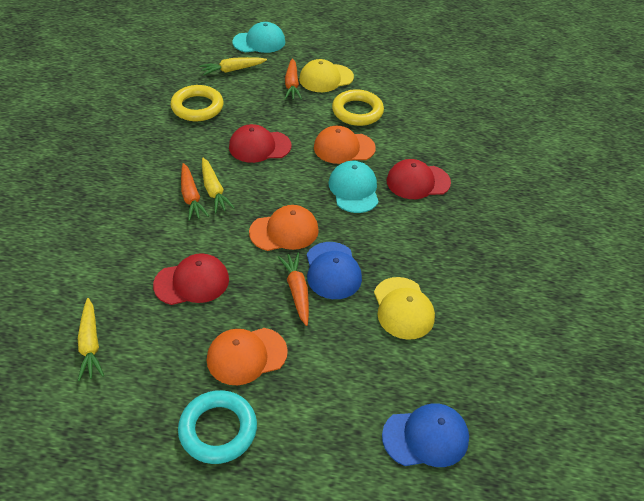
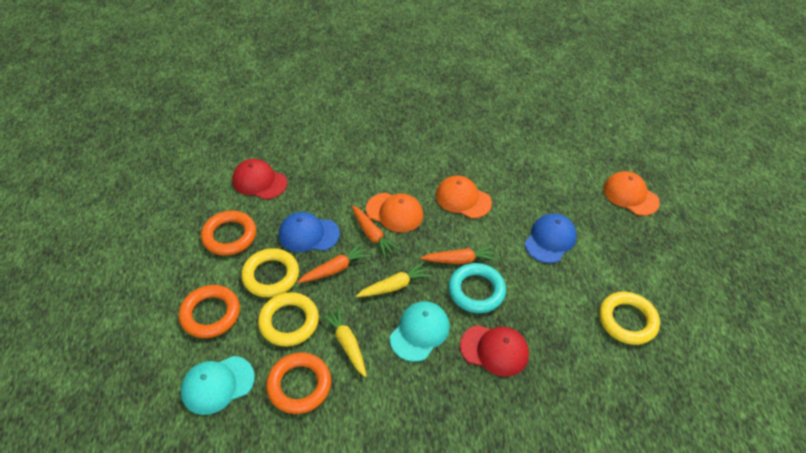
orange ring: 0 -> 3
red cap: 3 -> 2
yellow cap: 2 -> 0
yellow carrot: 3 -> 2
yellow ring: 2 -> 3

